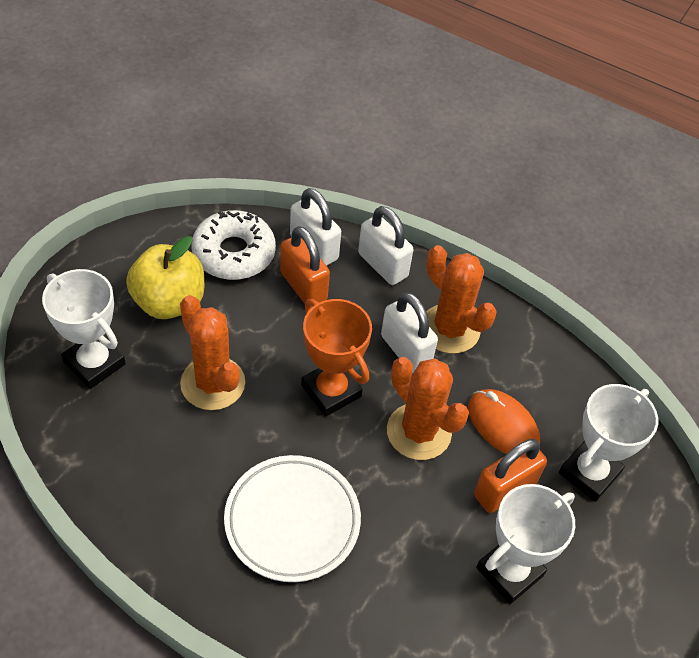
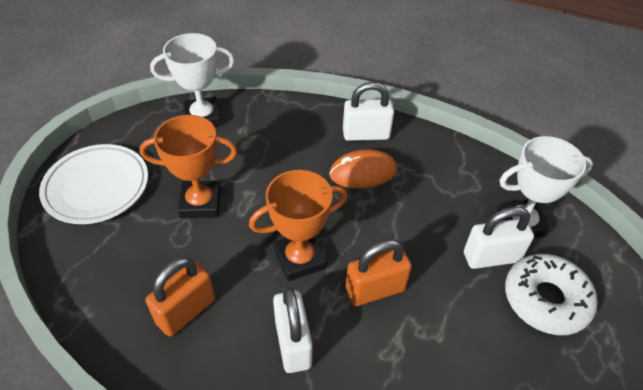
orange cactus: 3 -> 0
orange trophy: 1 -> 2
white trophy: 3 -> 2
yellow apple: 1 -> 0

